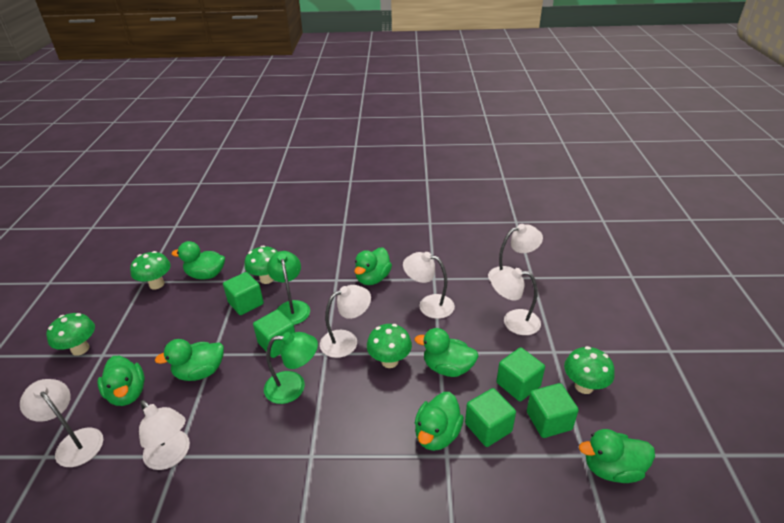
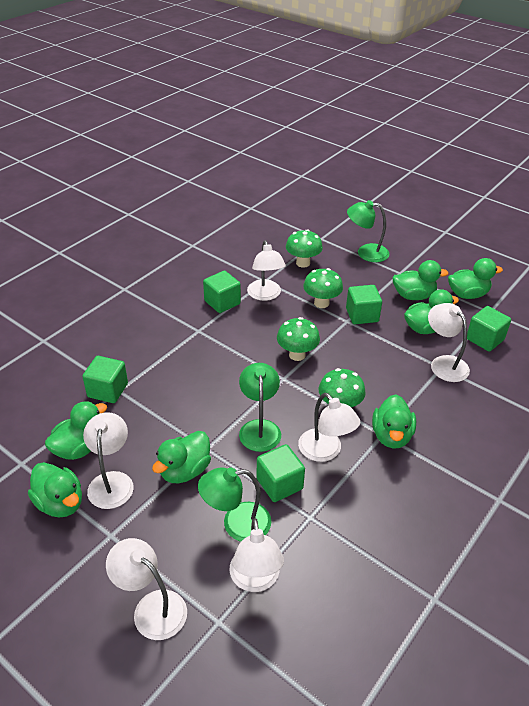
green lamp: 2 -> 3
green mushroom: 5 -> 4

